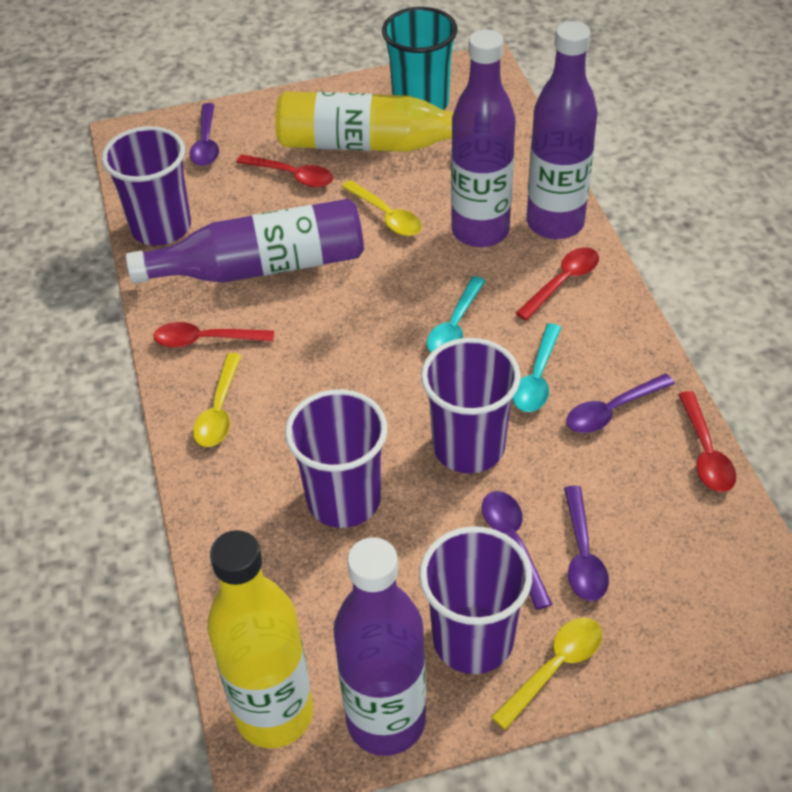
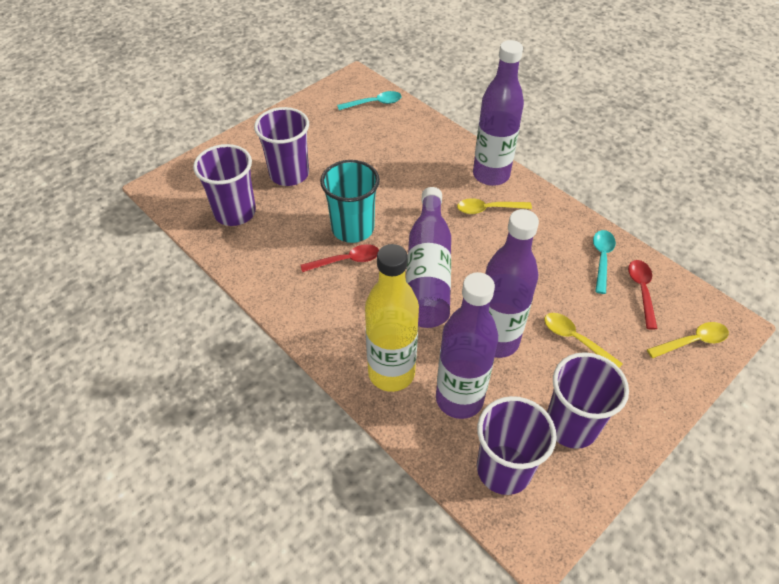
purple spoon: 4 -> 0
red spoon: 4 -> 2
yellow bottle: 2 -> 1

